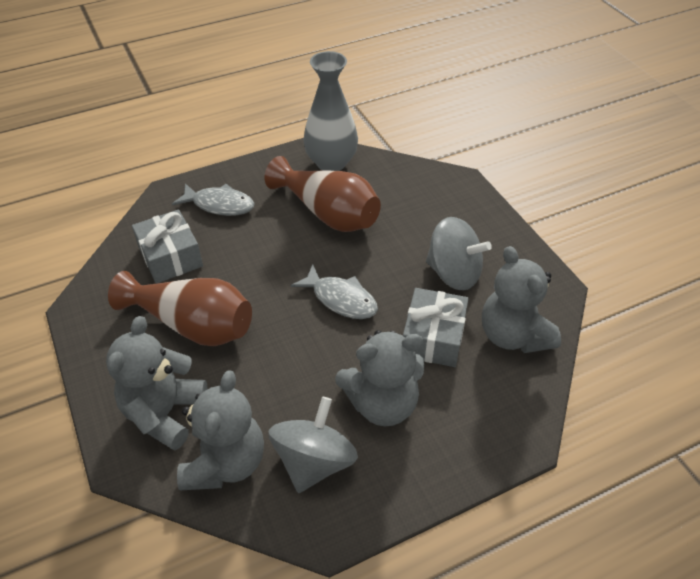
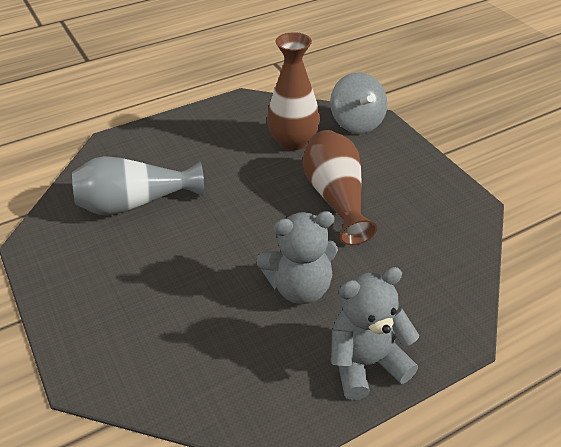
grey fish: 2 -> 0
grey gift: 2 -> 0
grey spinning top: 2 -> 1
grey teddy bear: 4 -> 2

